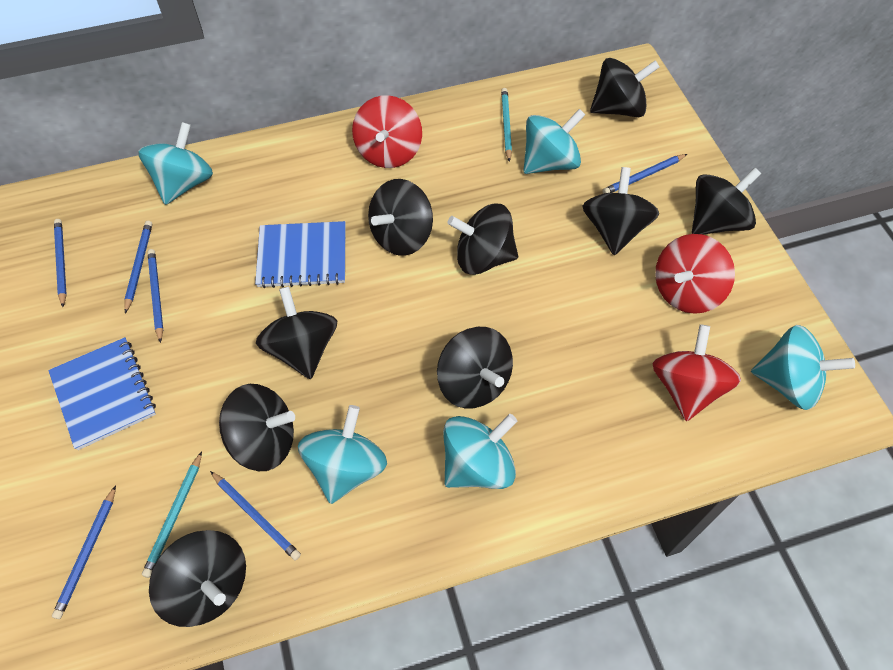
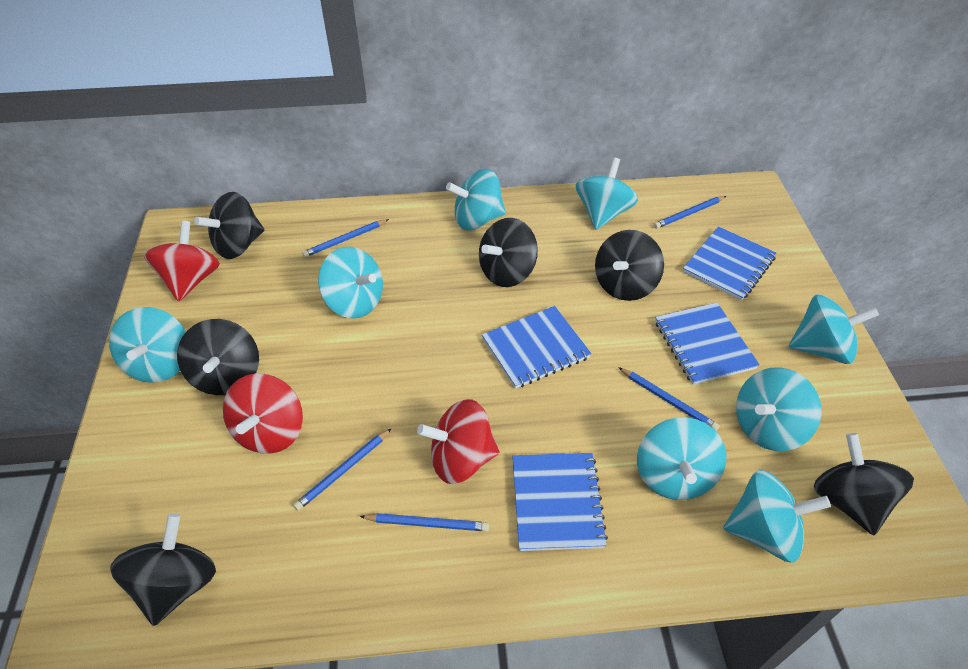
black spinning top: 9 -> 6
blue notebook: 2 -> 4
blue pencil: 6 -> 5
turquoise pencil: 2 -> 0
turquoise spinning top: 5 -> 8

